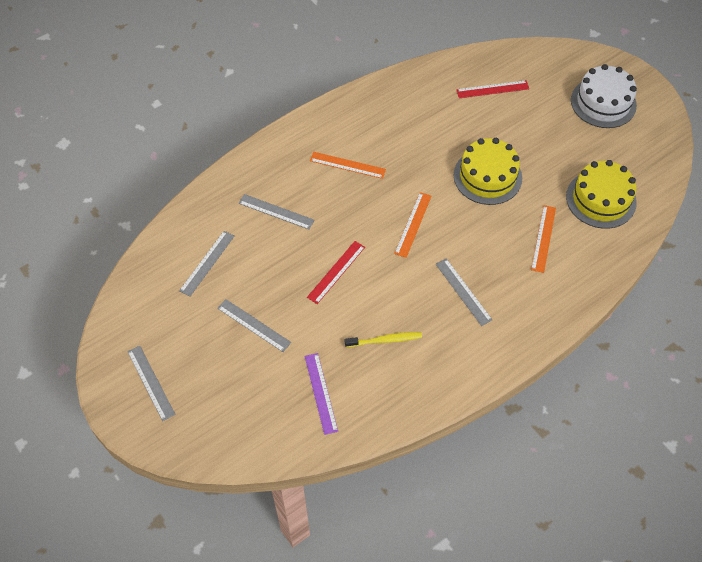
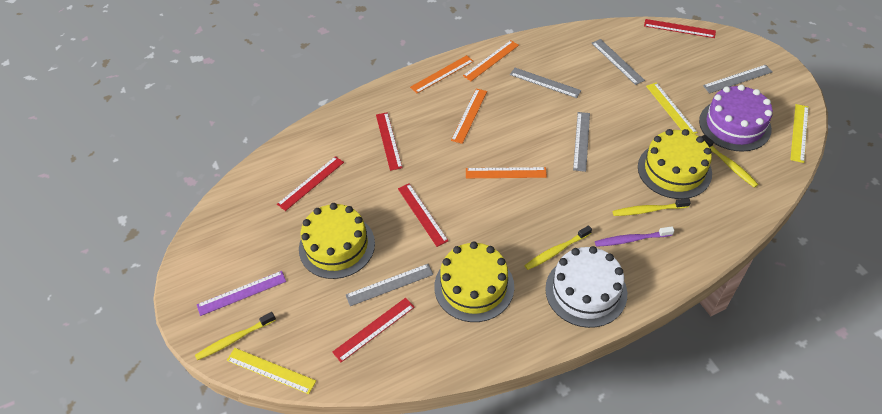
orange ruler: 3 -> 4
purple cake: 0 -> 1
purple toothbrush: 0 -> 1
red ruler: 2 -> 5
yellow cake: 2 -> 3
yellow ruler: 0 -> 3
yellow toothbrush: 1 -> 4

